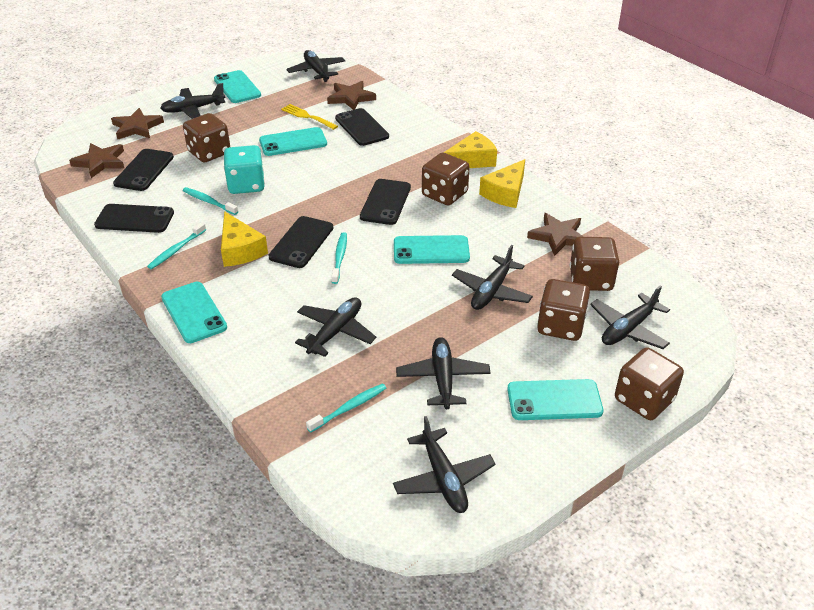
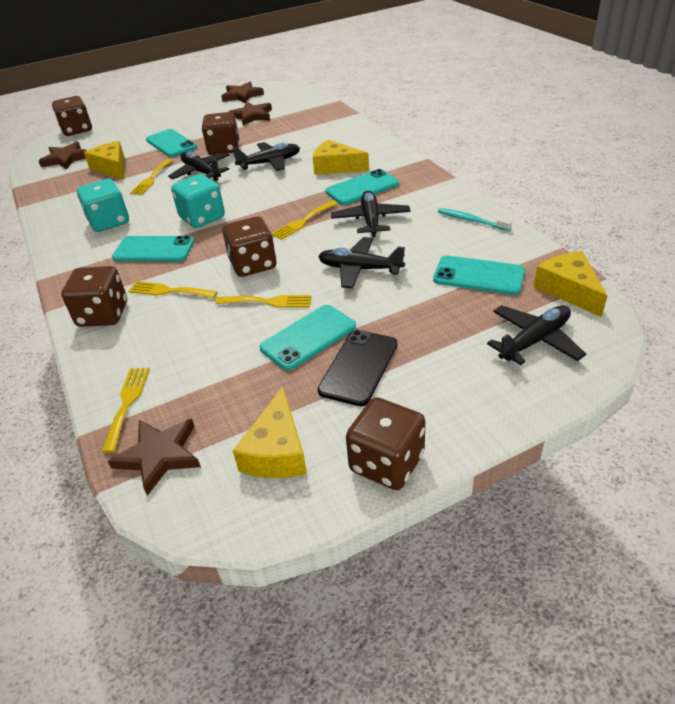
black phone: 5 -> 1
black plane: 7 -> 5
turquoise dice: 1 -> 2
turquoise toothbrush: 4 -> 1
yellow cheese: 3 -> 4
yellow fork: 1 -> 5

